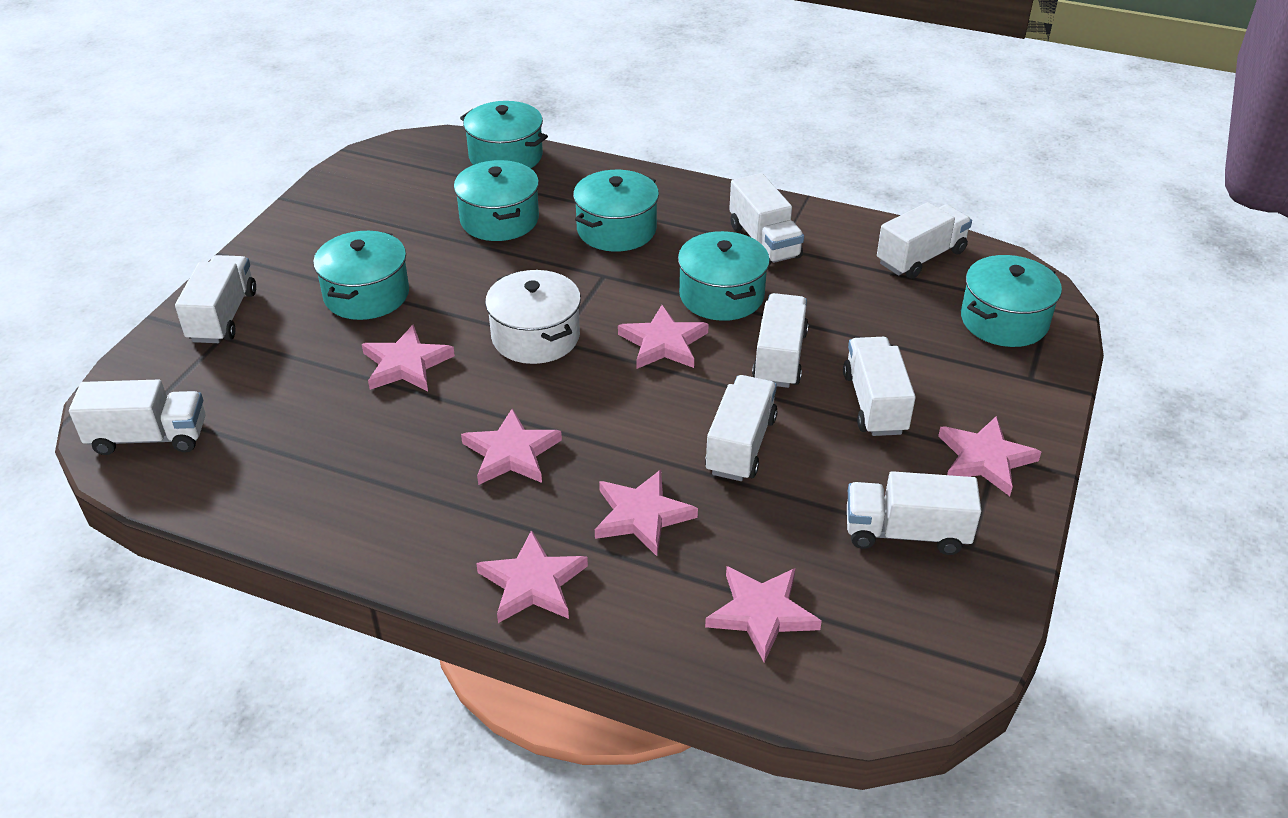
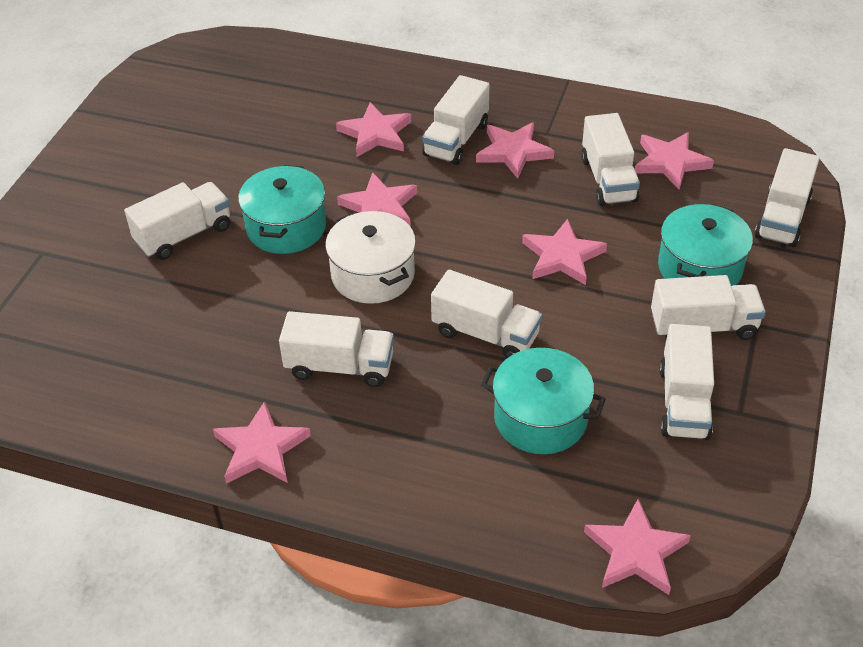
turquoise pot: 6 -> 3

